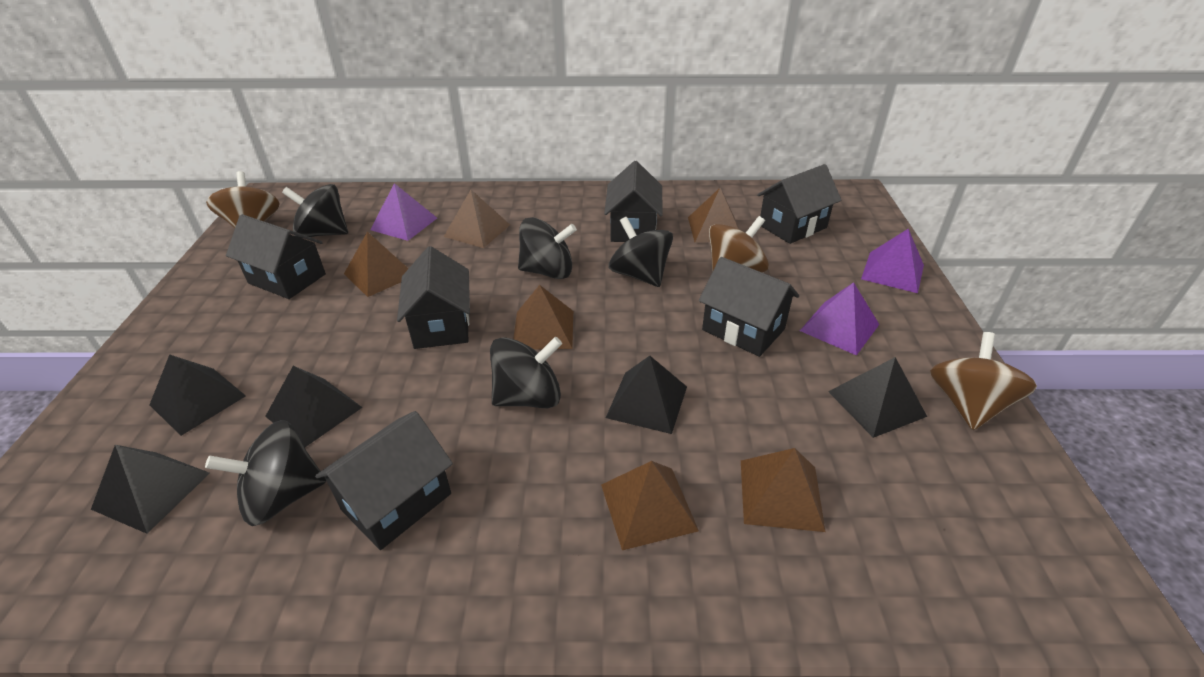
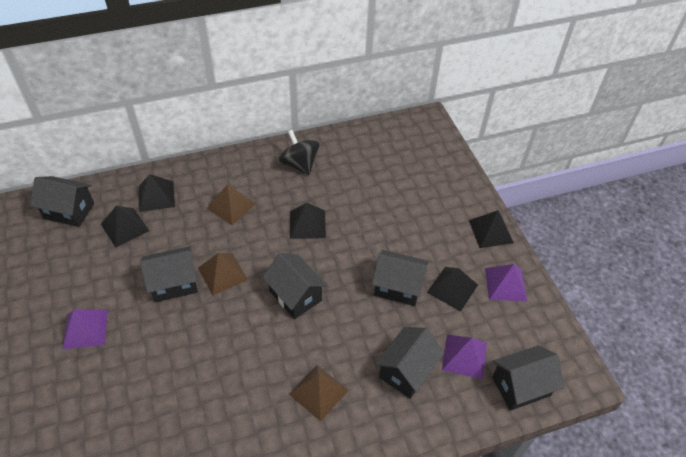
black spinning top: 5 -> 1
brown pyramid: 6 -> 3
brown spinning top: 3 -> 0

